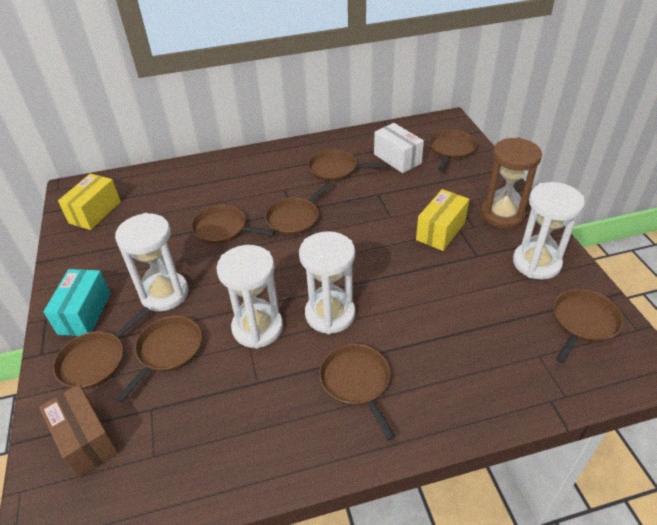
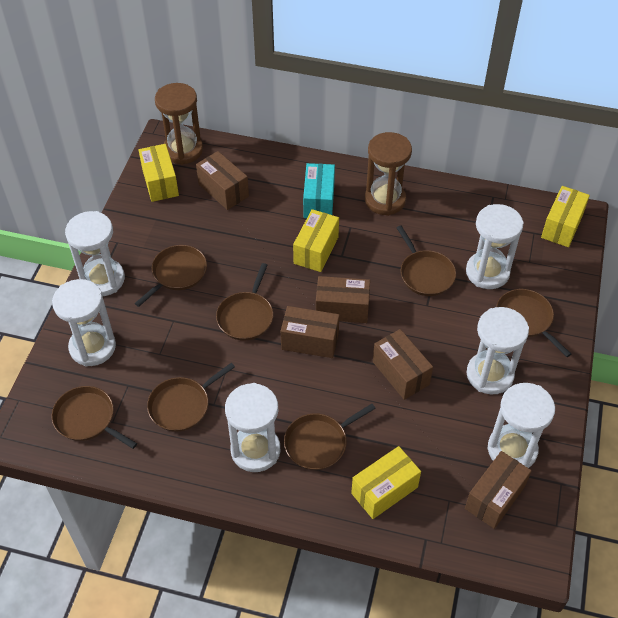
brown box: 1 -> 5
brown hourglass: 1 -> 2
brown pan: 8 -> 7
white box: 1 -> 0
white hourglass: 4 -> 6
yellow box: 2 -> 4

